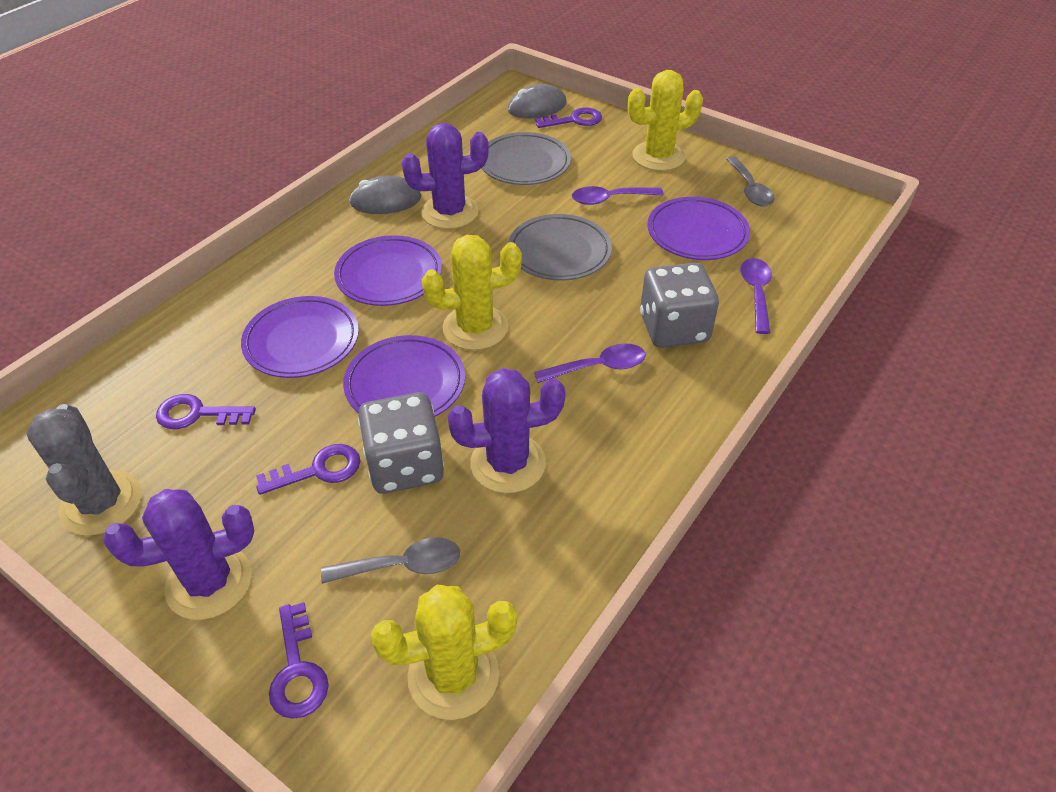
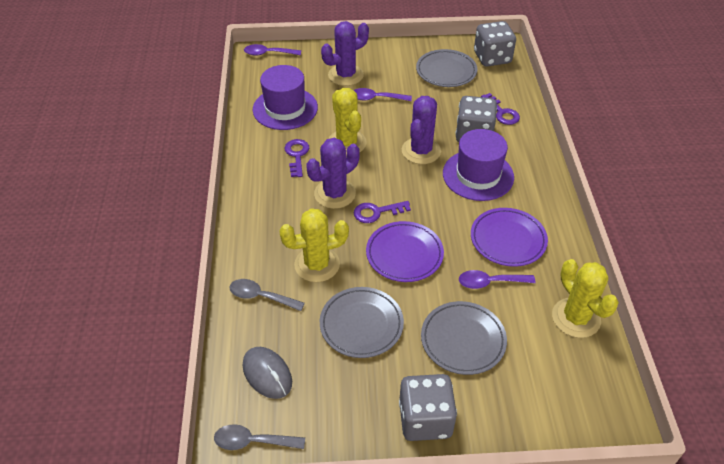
grey cactus: 1 -> 0
grey dice: 2 -> 3
grey mouse: 2 -> 1
grey plate: 2 -> 3
purple hat: 0 -> 2
purple key: 4 -> 3
purple plate: 4 -> 2

